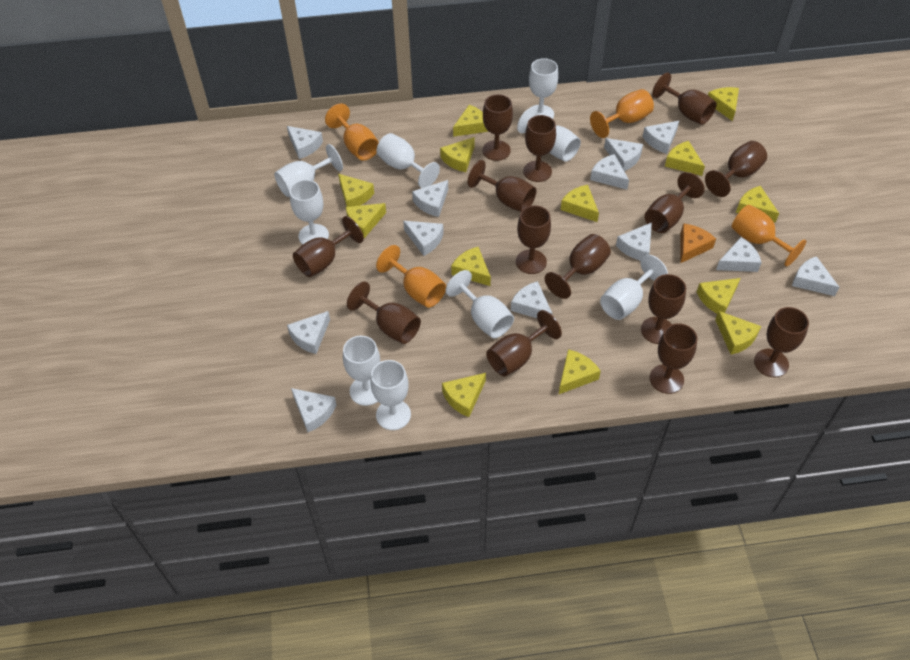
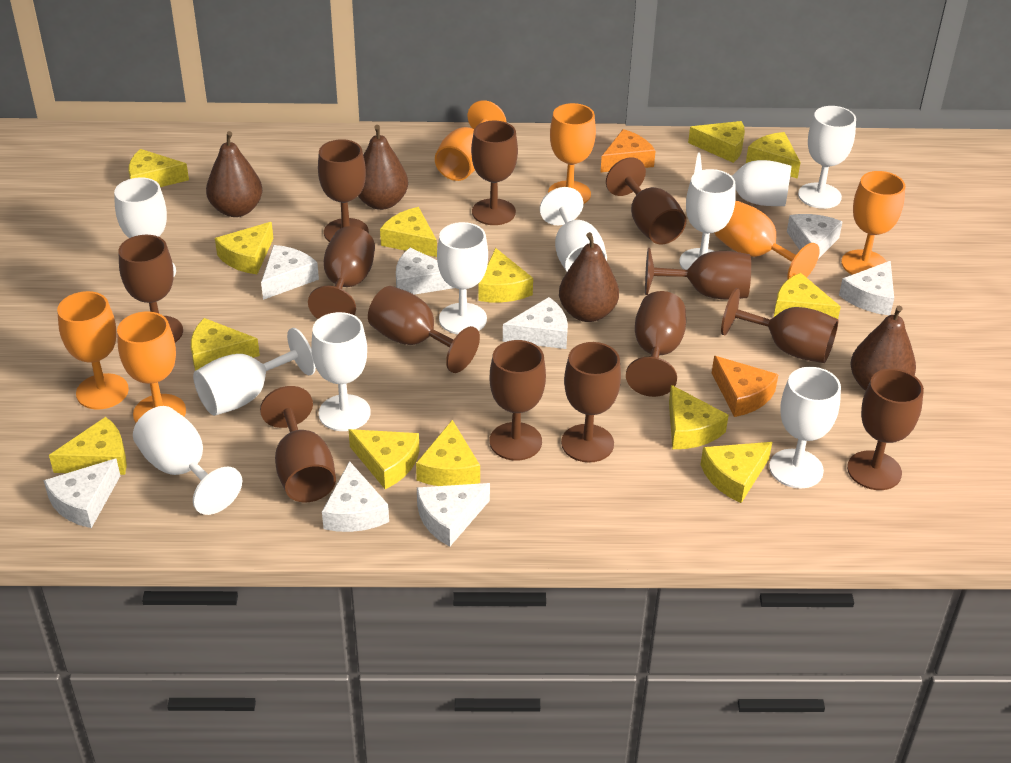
brown goblet: 14 -> 13
brown pear: 0 -> 4
orange cheese: 1 -> 2
orange goblet: 4 -> 6
white cheese: 12 -> 8
white goblet: 9 -> 10

